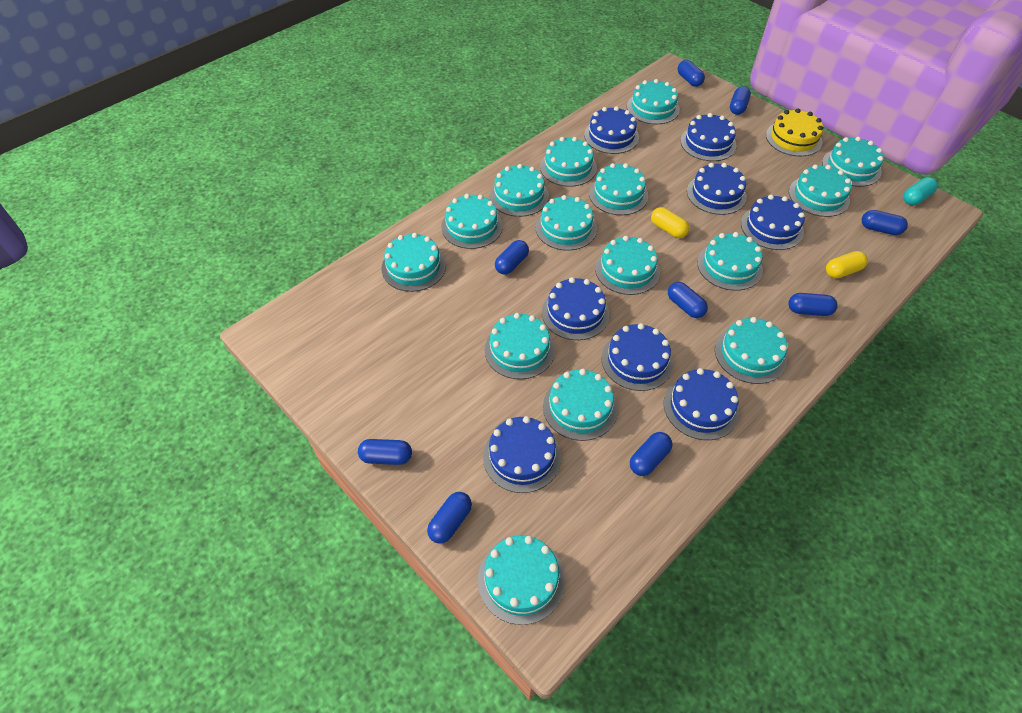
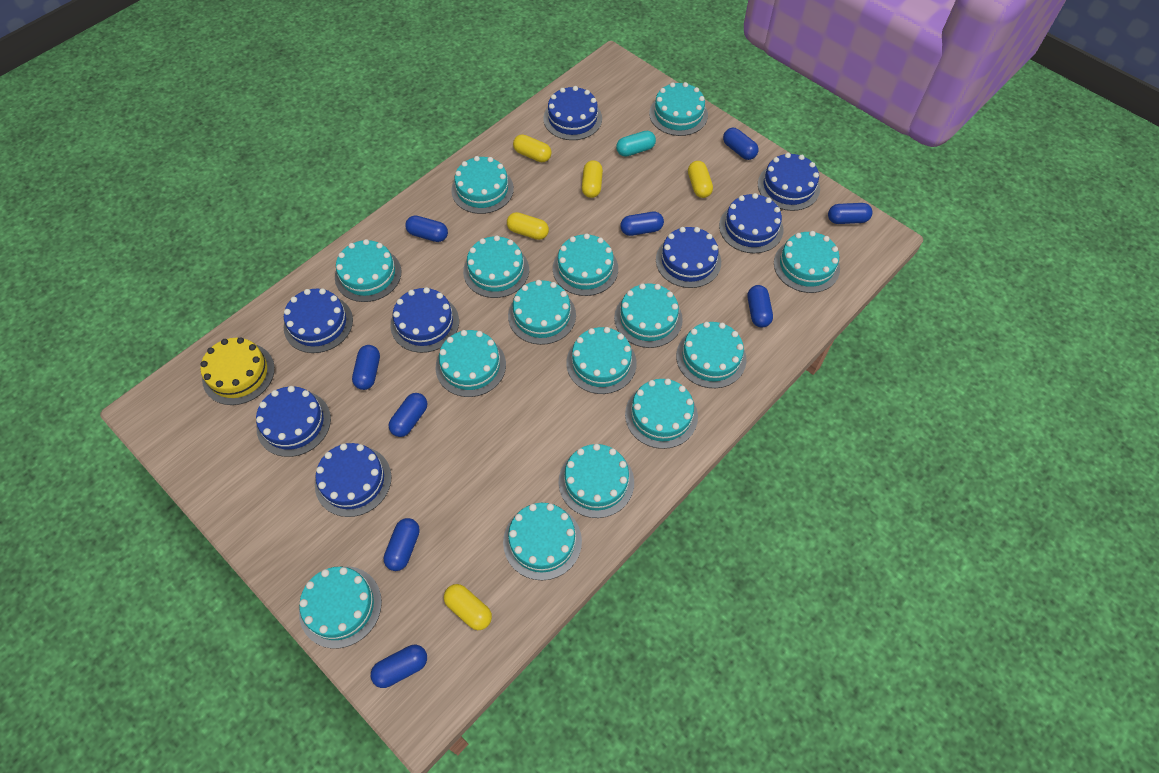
yellow capsule: 2 -> 5

